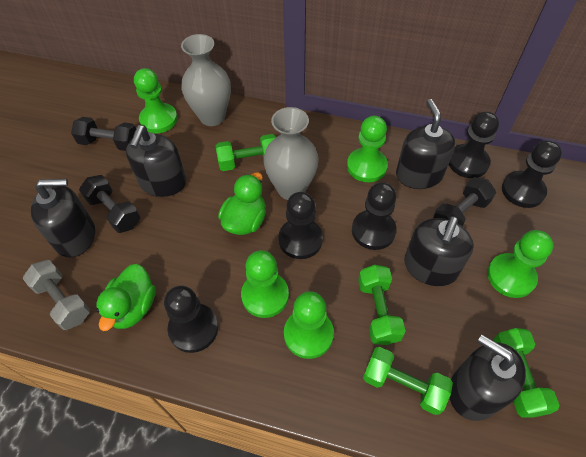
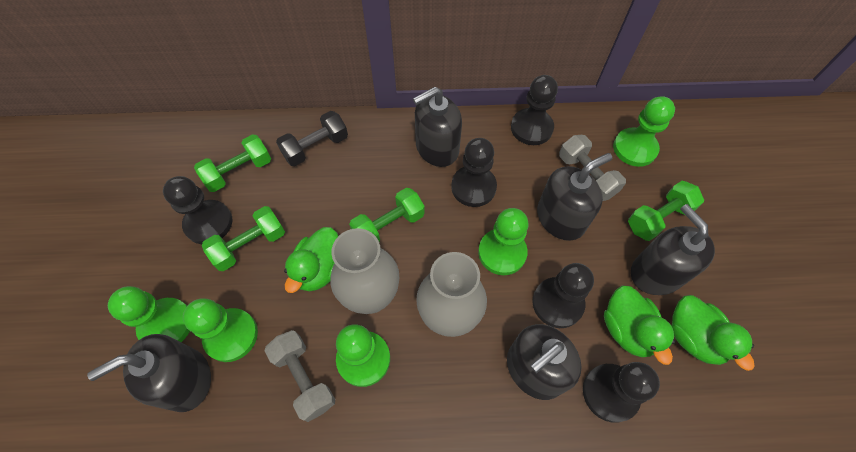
black dumbbell: 3 -> 1
green duck: 2 -> 3
grey dumbbell: 1 -> 2

